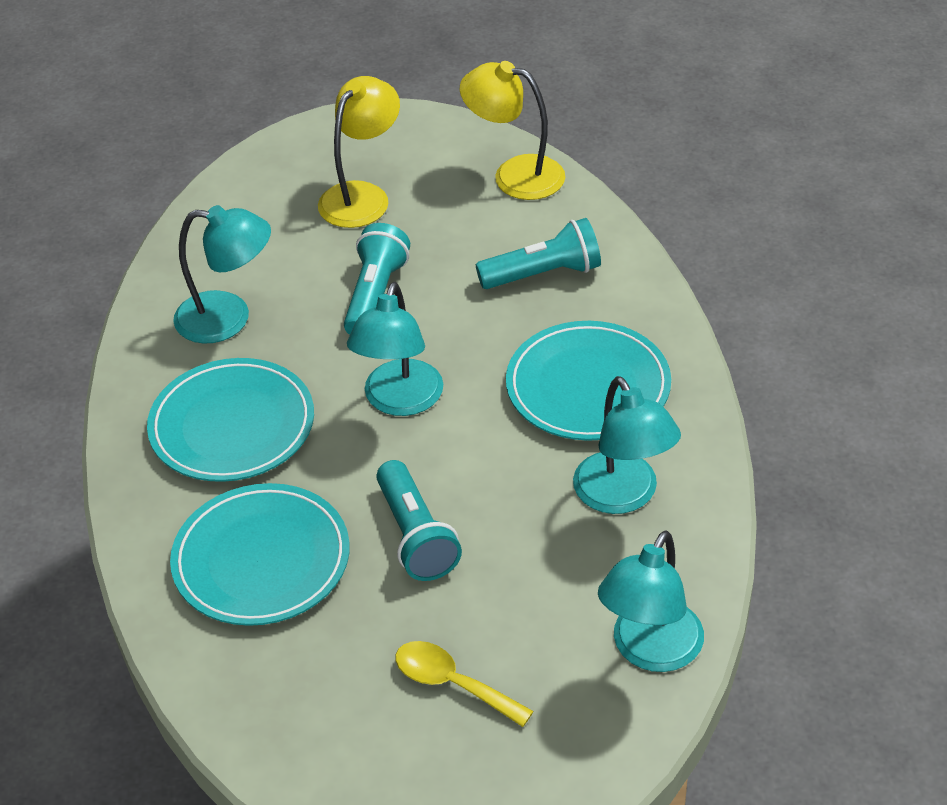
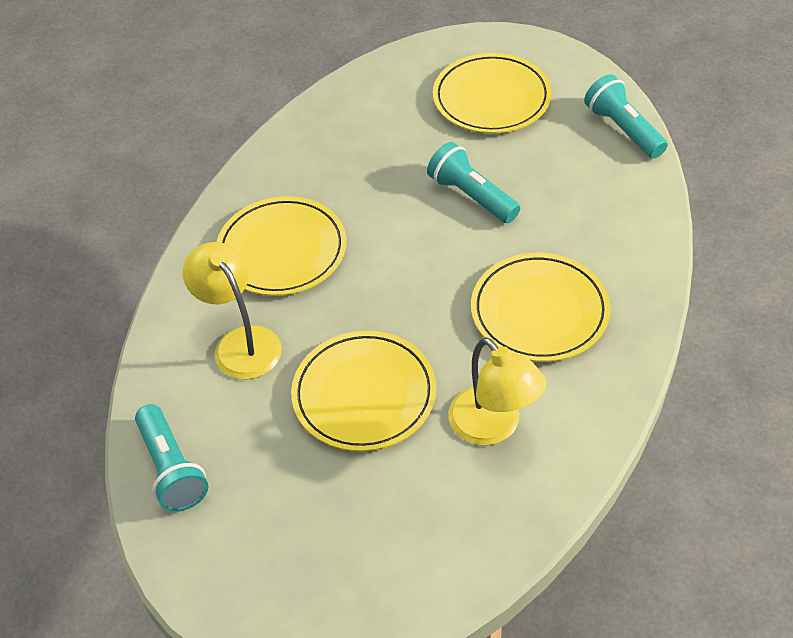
turquoise lamp: 4 -> 0
turquoise plate: 3 -> 0
yellow plate: 0 -> 4
yellow spoon: 1 -> 0

